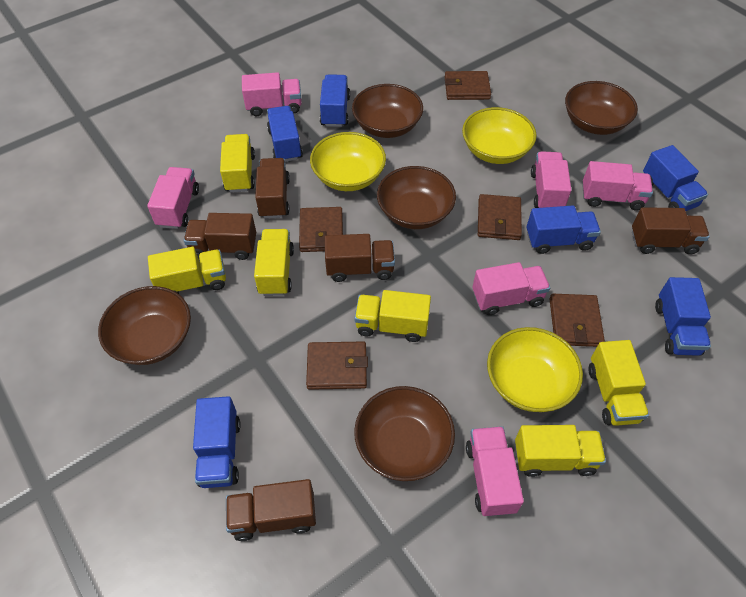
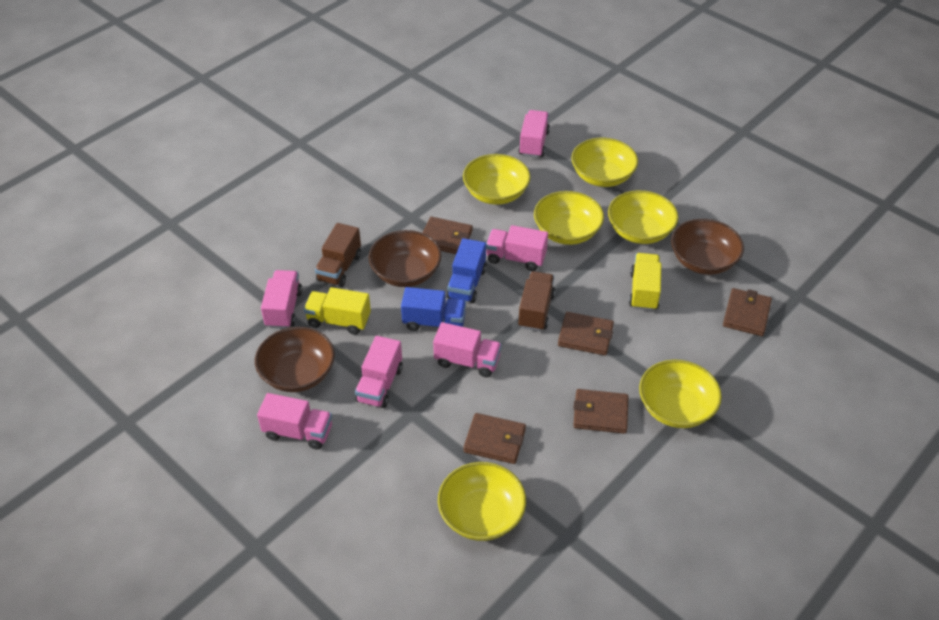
blue truck: 6 -> 2
brown bowl: 5 -> 3
brown truck: 5 -> 2
yellow bowl: 3 -> 6
yellow truck: 6 -> 2

